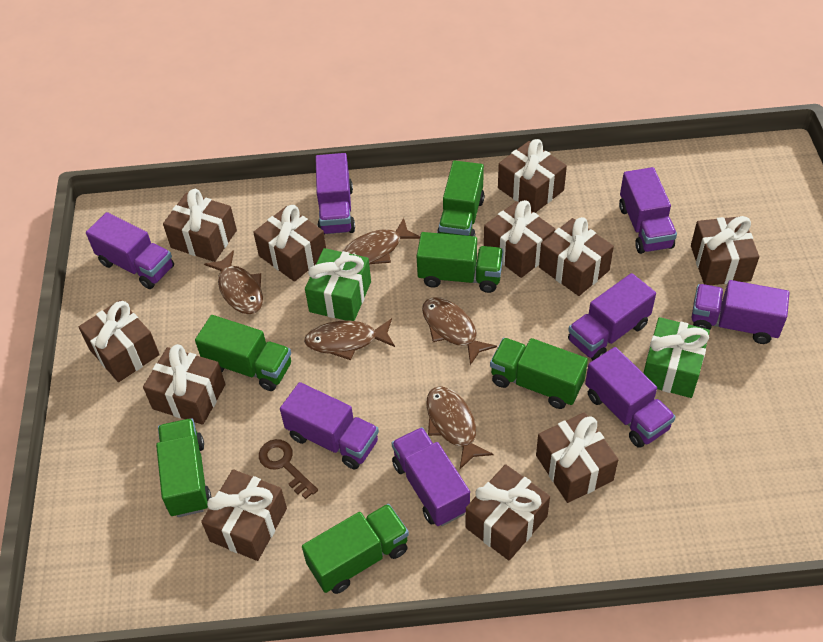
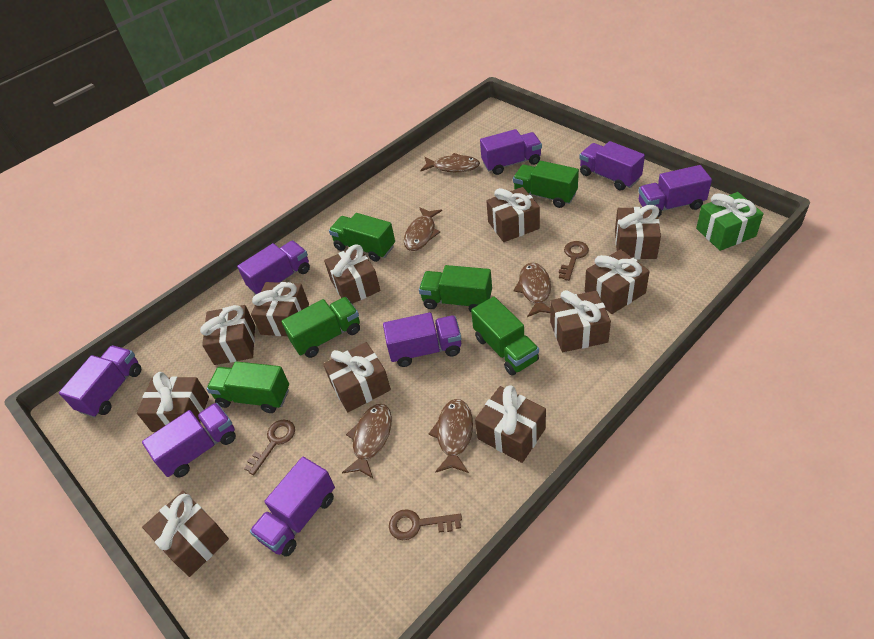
brown key: 1 -> 3
green gift: 2 -> 1

